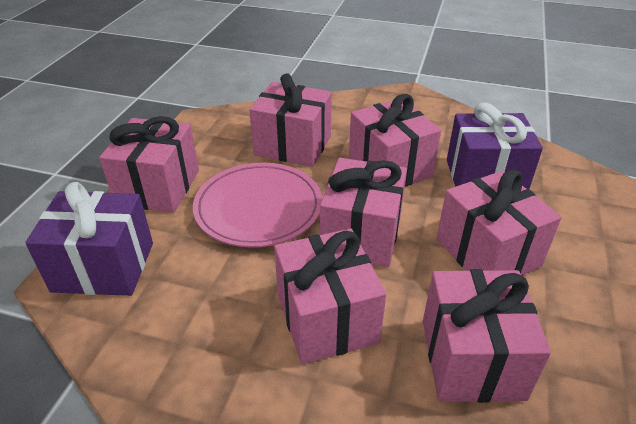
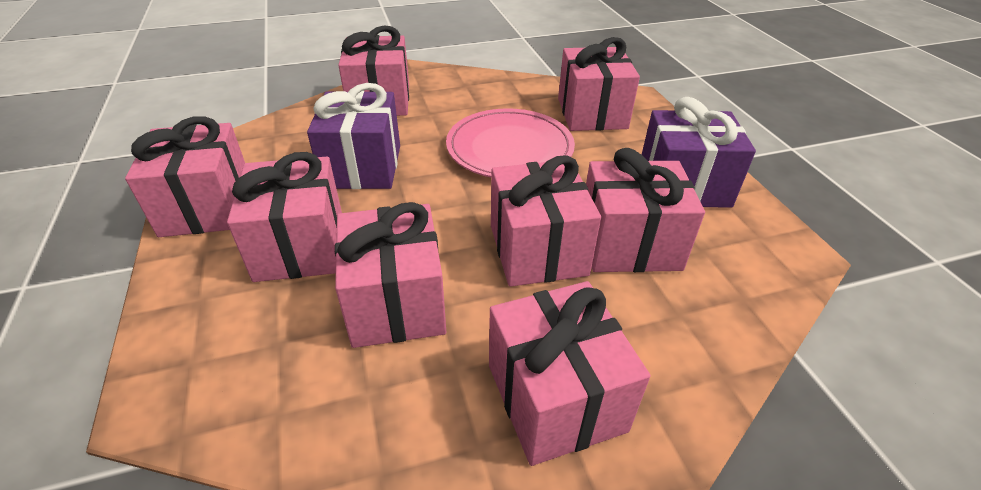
pink gift: 7 -> 8

